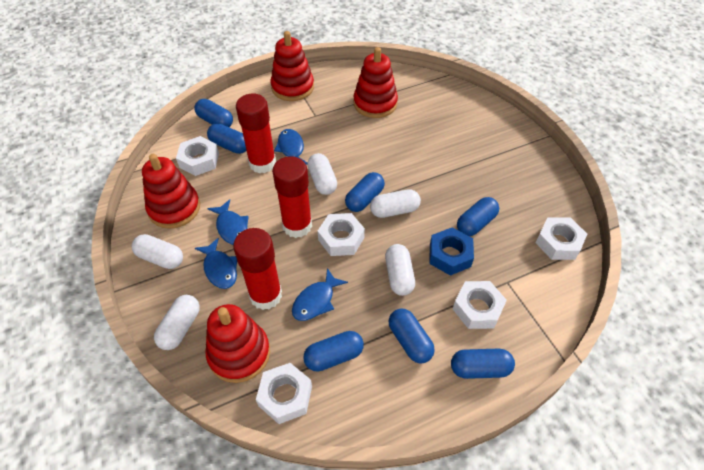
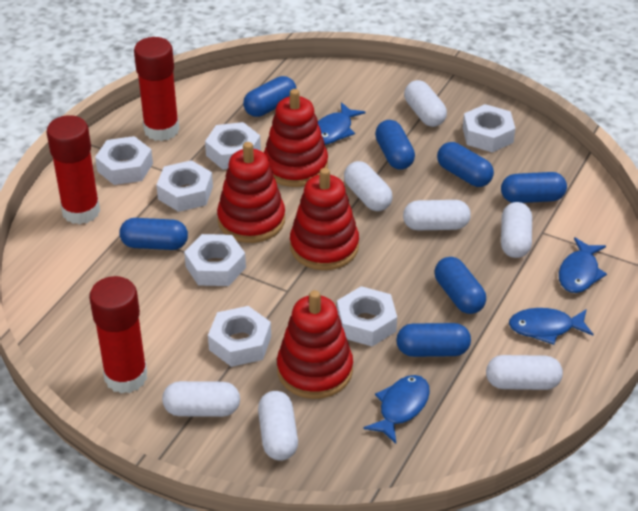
blue nut: 1 -> 0
white capsule: 5 -> 7
white nut: 5 -> 7

